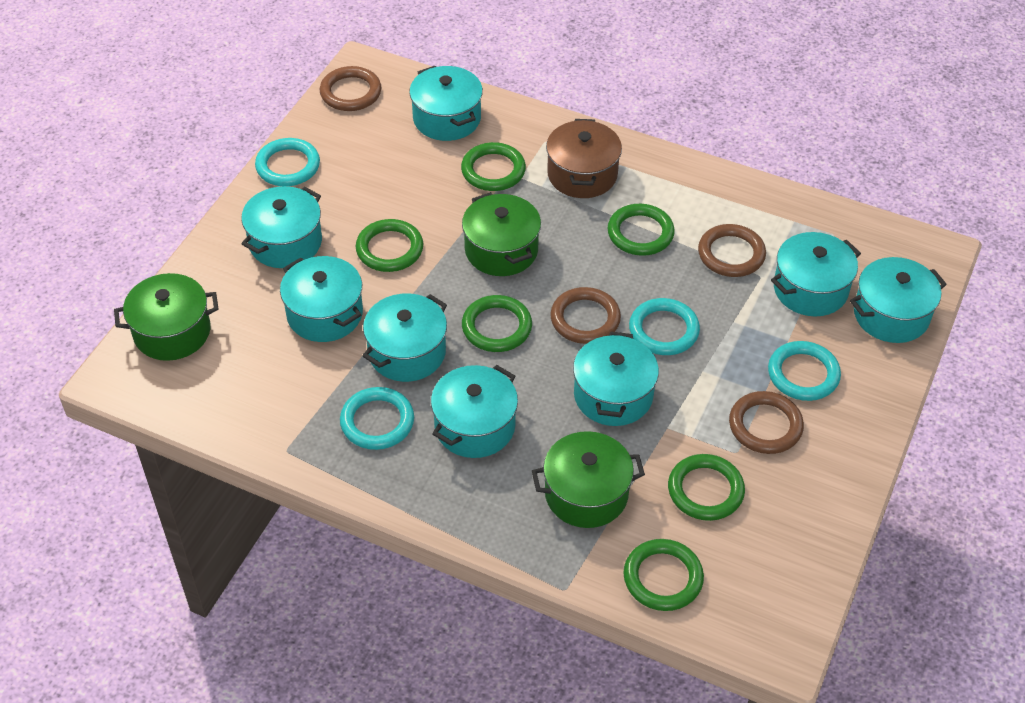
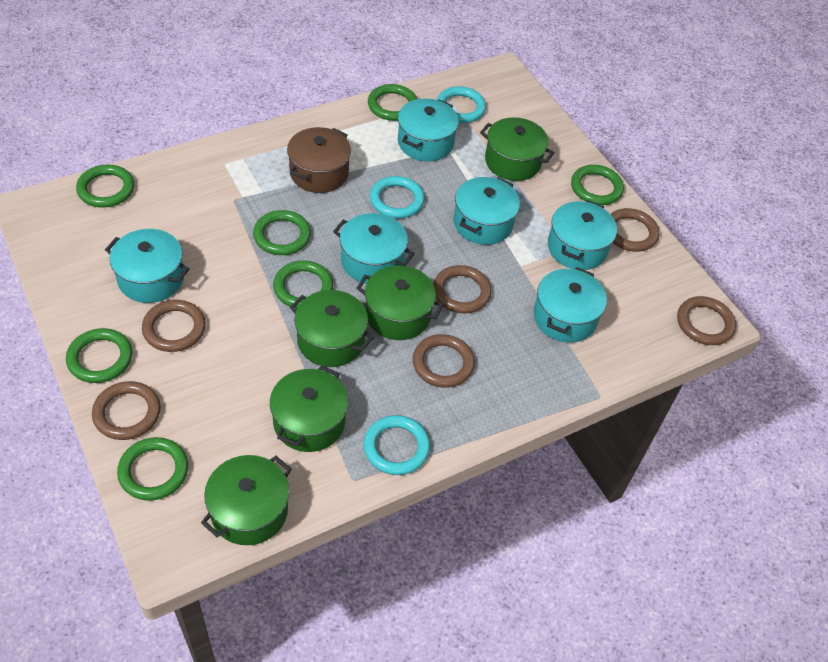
brown ring: 4 -> 6
green pot: 3 -> 5
green ring: 6 -> 7
turquoise pot: 8 -> 6
turquoise ring: 4 -> 3

